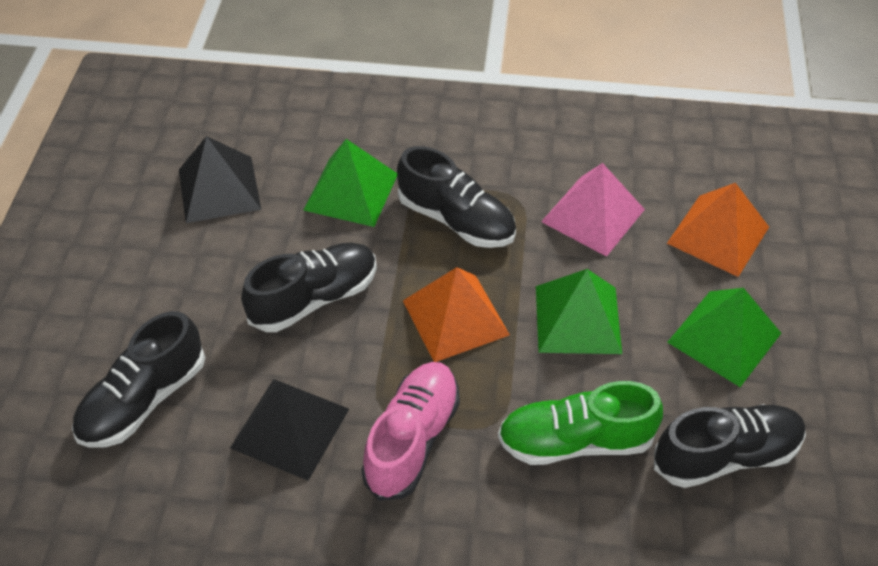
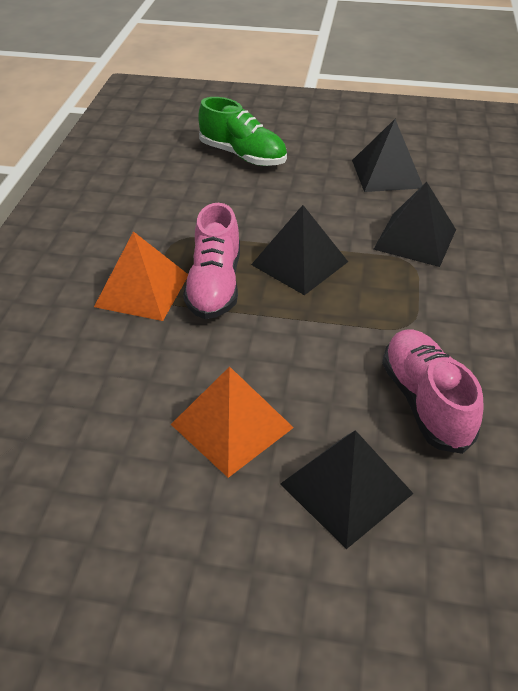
black pyramid: 2 -> 4
black shoe: 4 -> 0
green pyramid: 3 -> 0
pink pyramid: 1 -> 0
pink shoe: 1 -> 2

